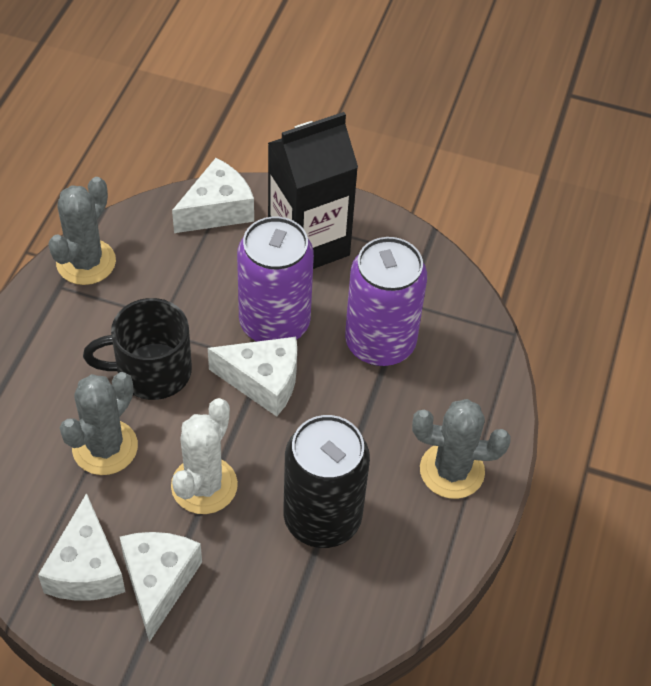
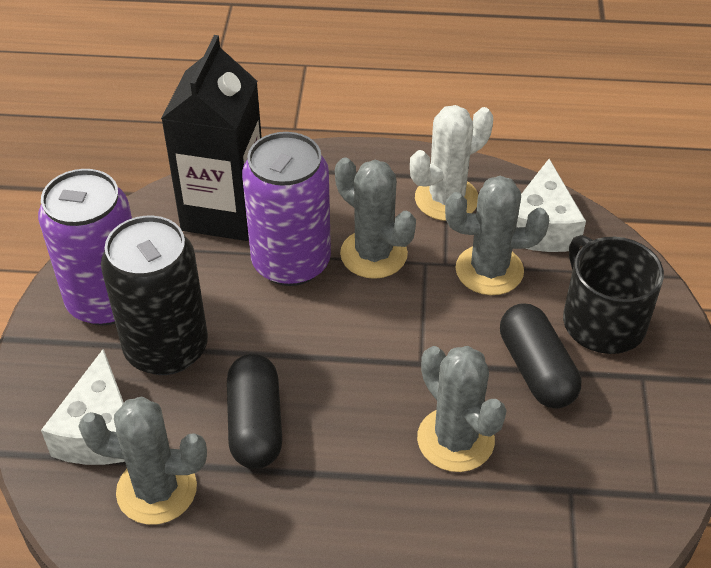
black capsule: 0 -> 2
grey cactus: 3 -> 4
white cheese: 4 -> 2

